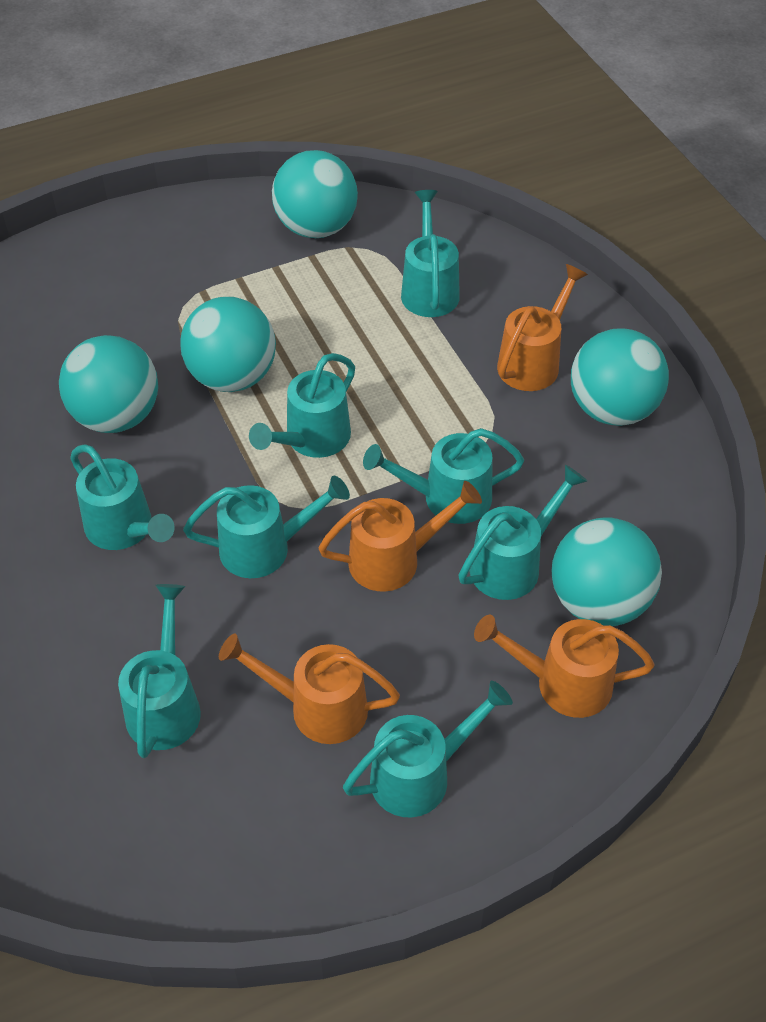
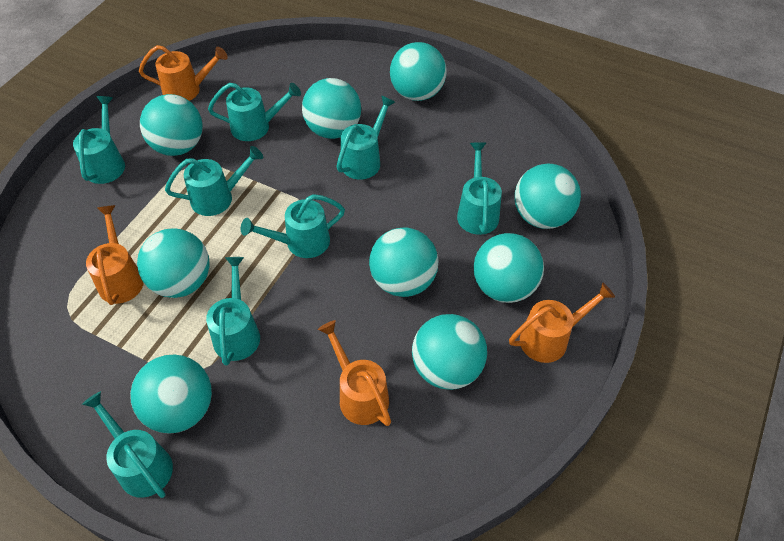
turquoise ball: 5 -> 9

